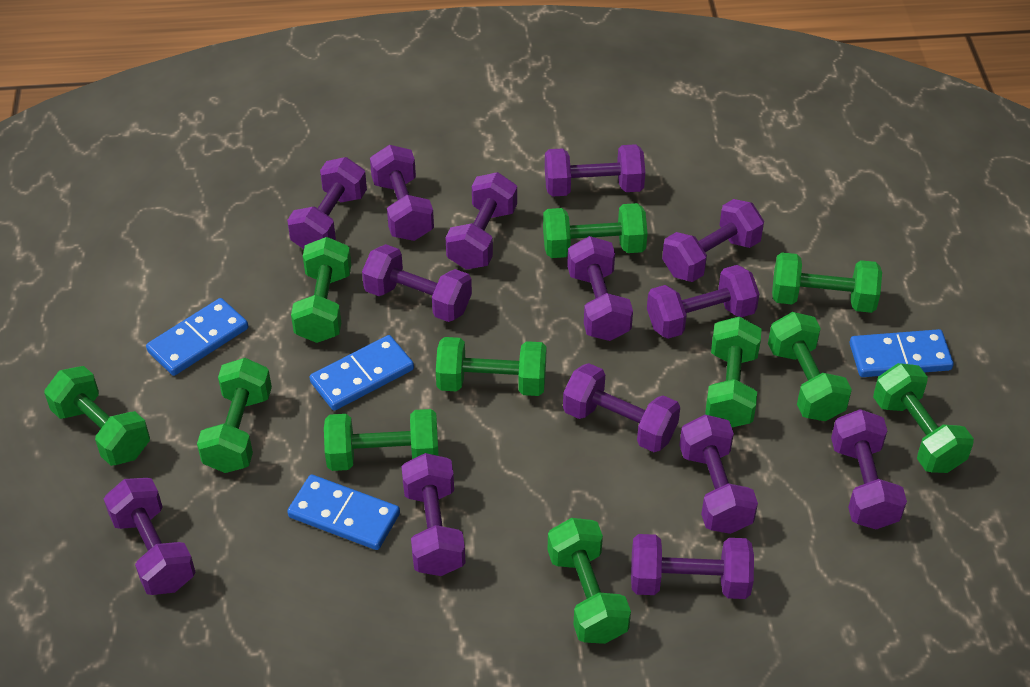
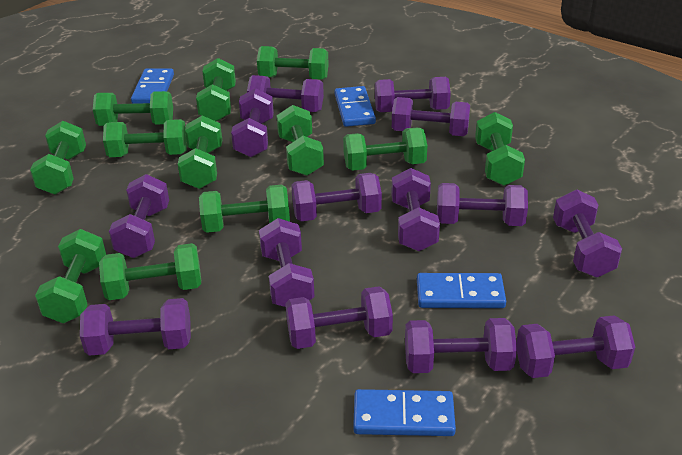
green dumbbell: 11 -> 12

